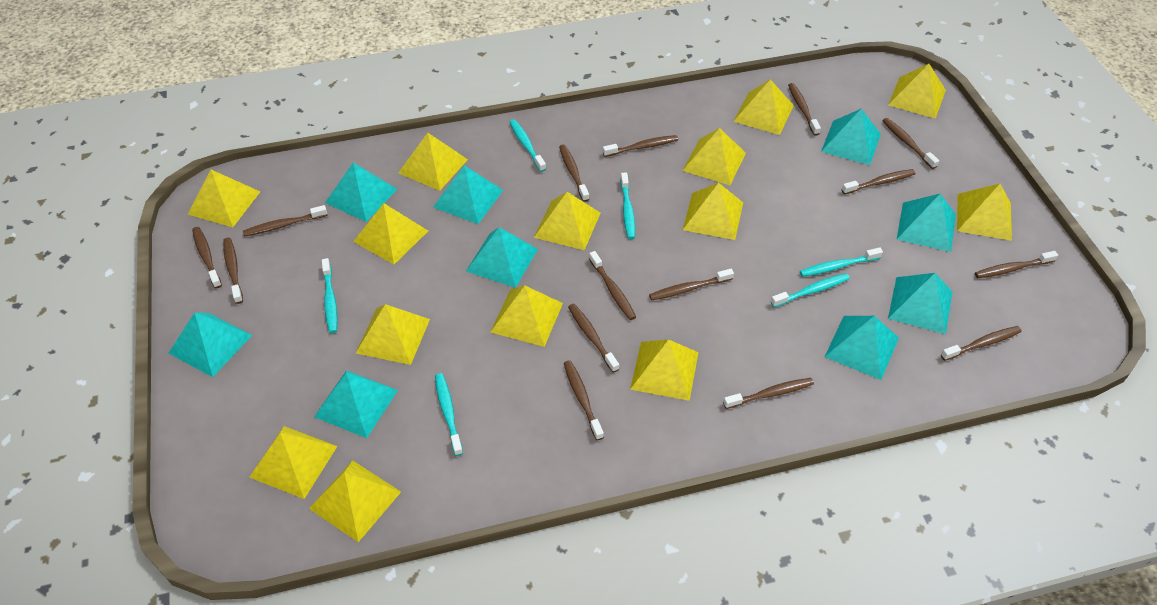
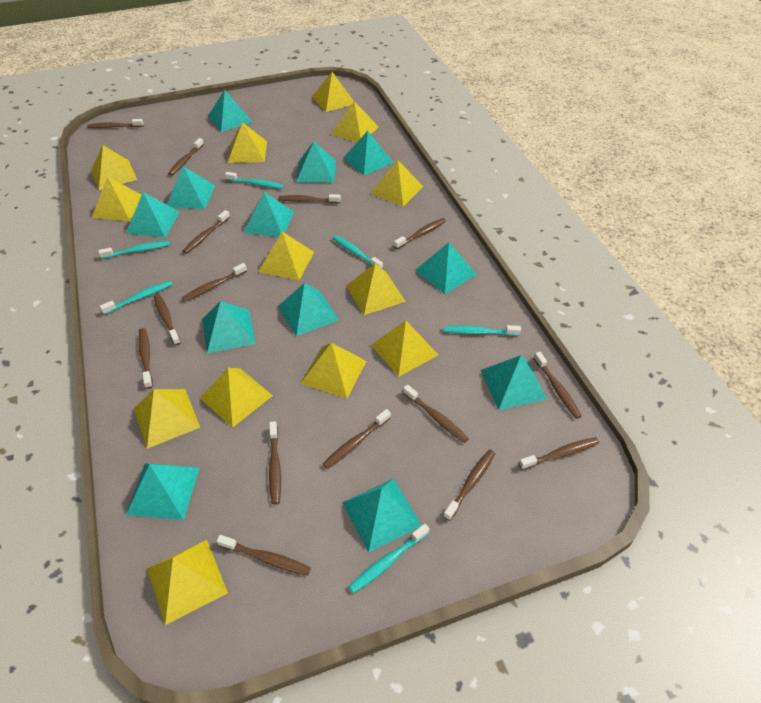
turquoise pyramid: 9 -> 12
yellow pyramid: 14 -> 13

